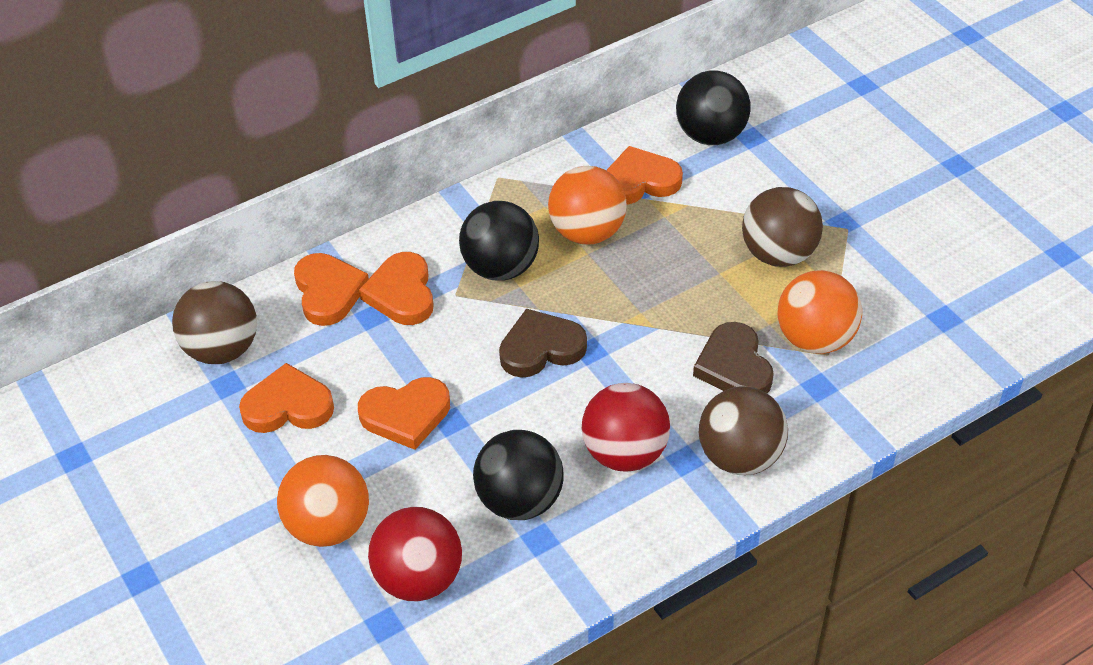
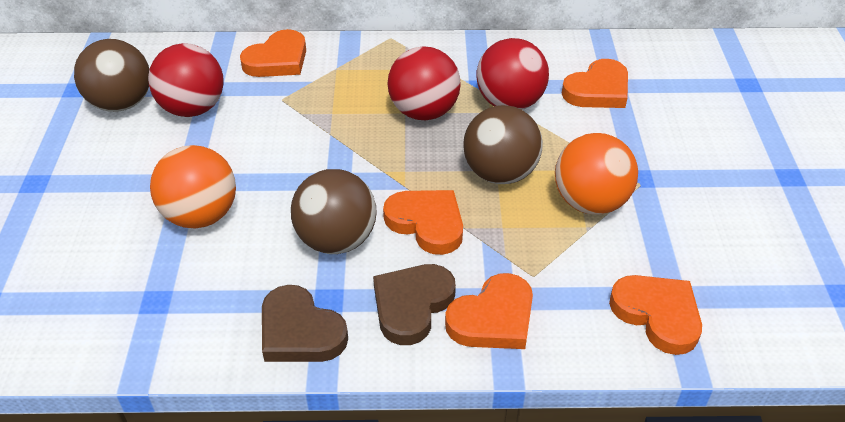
black ball: 3 -> 0
orange ball: 3 -> 2
red ball: 2 -> 3

